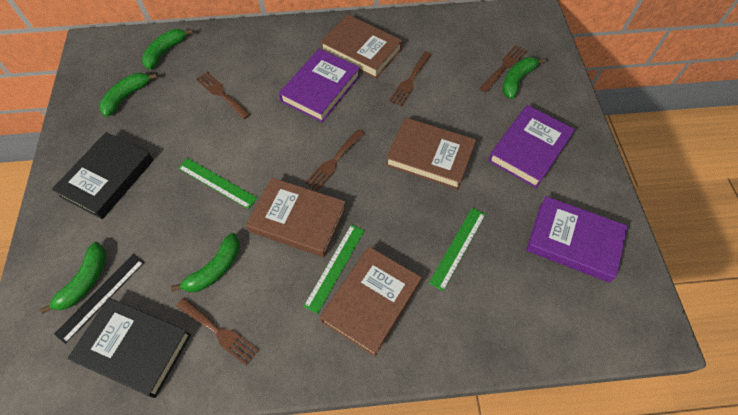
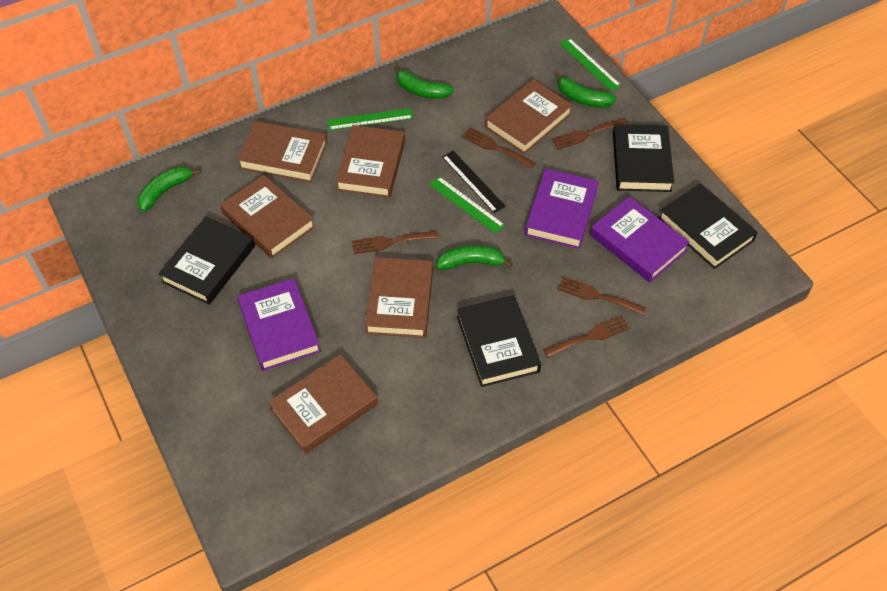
black book: 2 -> 4
brown book: 4 -> 6
green banana: 5 -> 4

